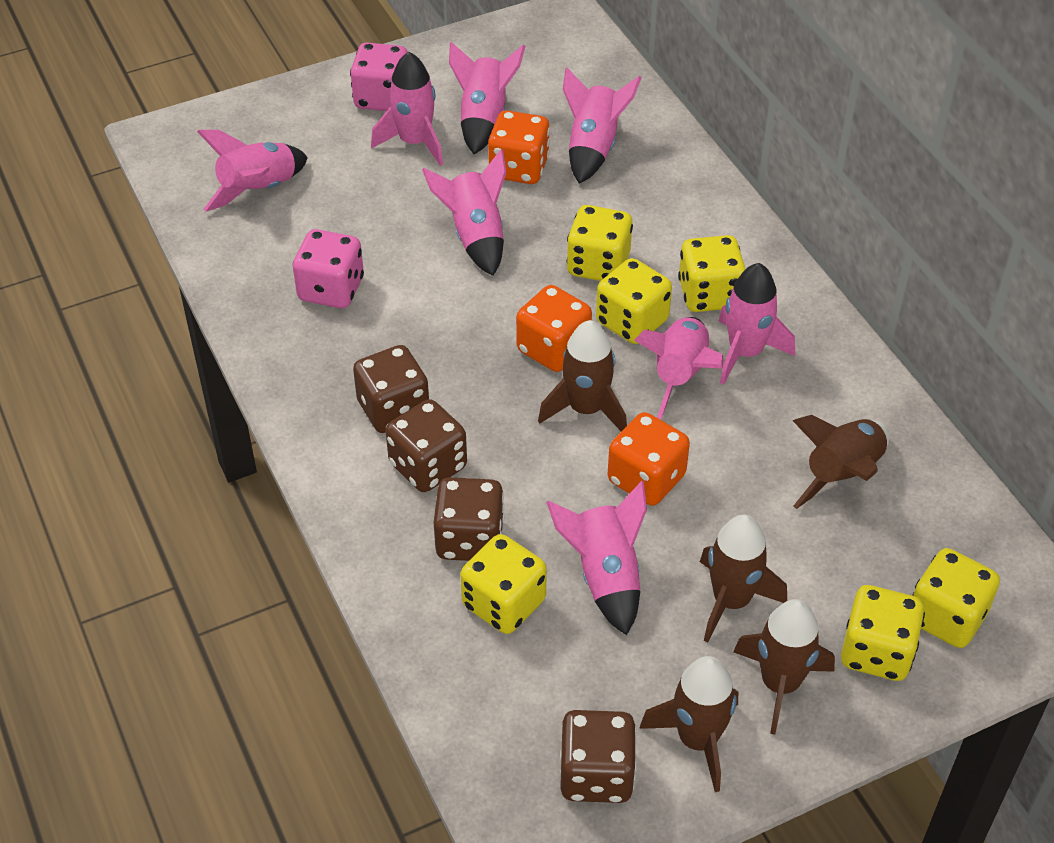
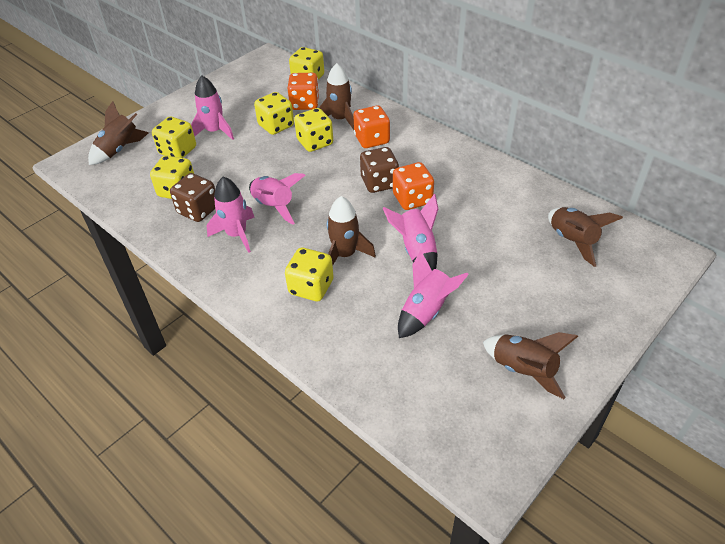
brown dice: 4 -> 2
pink dice: 2 -> 0
pink rocket: 8 -> 5

